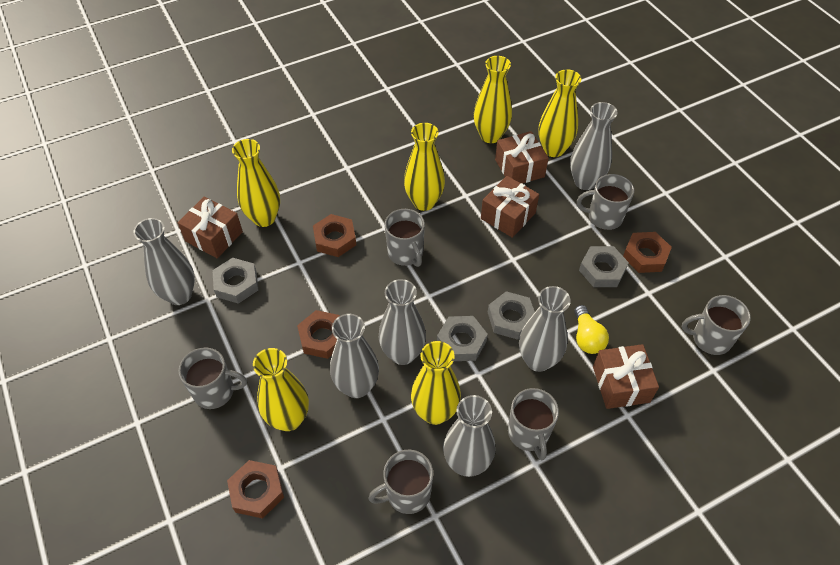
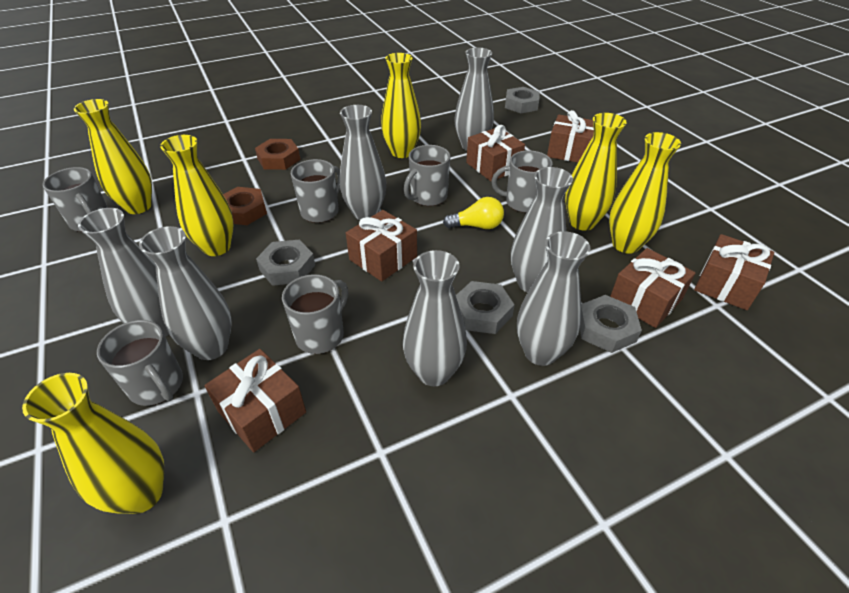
brown gift: 4 -> 6
brown nut: 4 -> 2
grey vase: 6 -> 7

